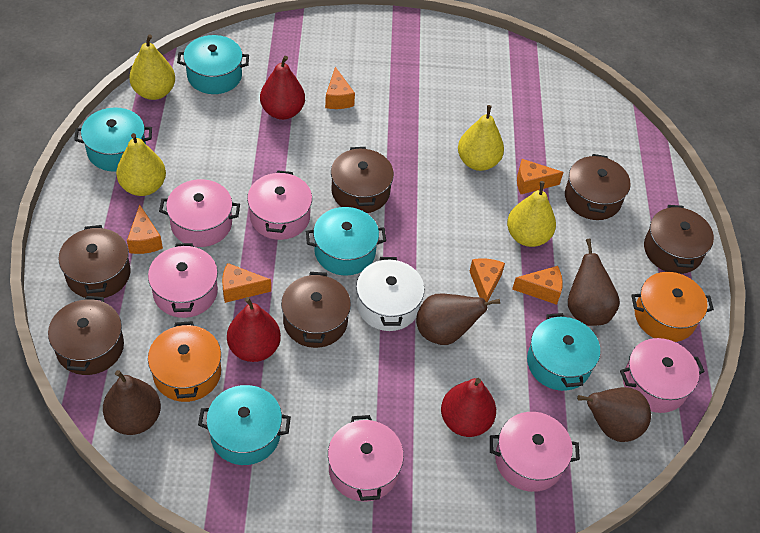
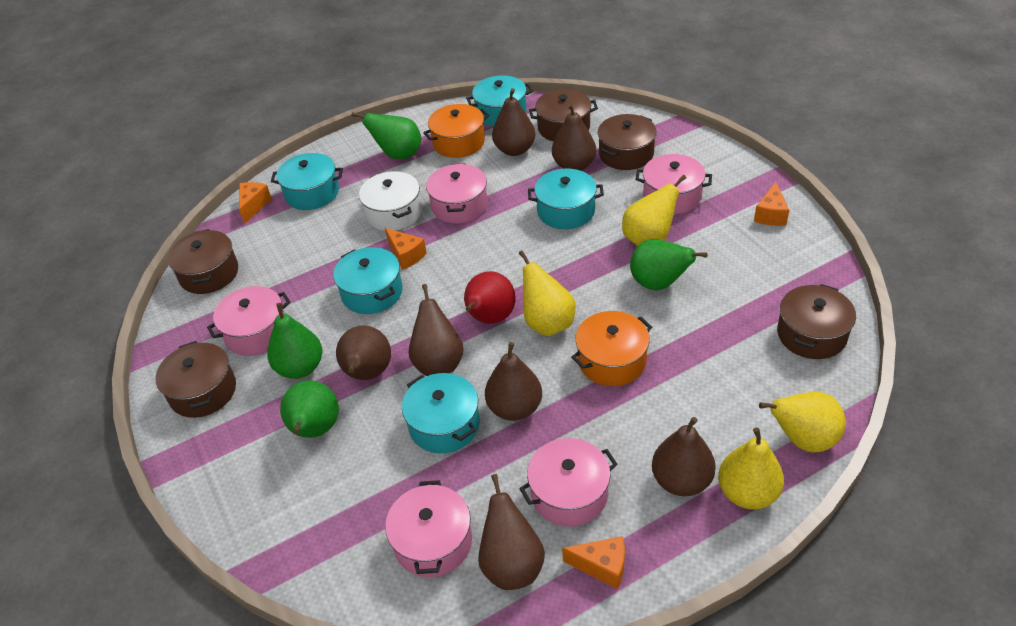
brown pear: 4 -> 7
brown pot: 6 -> 5
green pear: 0 -> 4
orange cheese: 6 -> 4
pink pot: 6 -> 5
red pear: 3 -> 1

